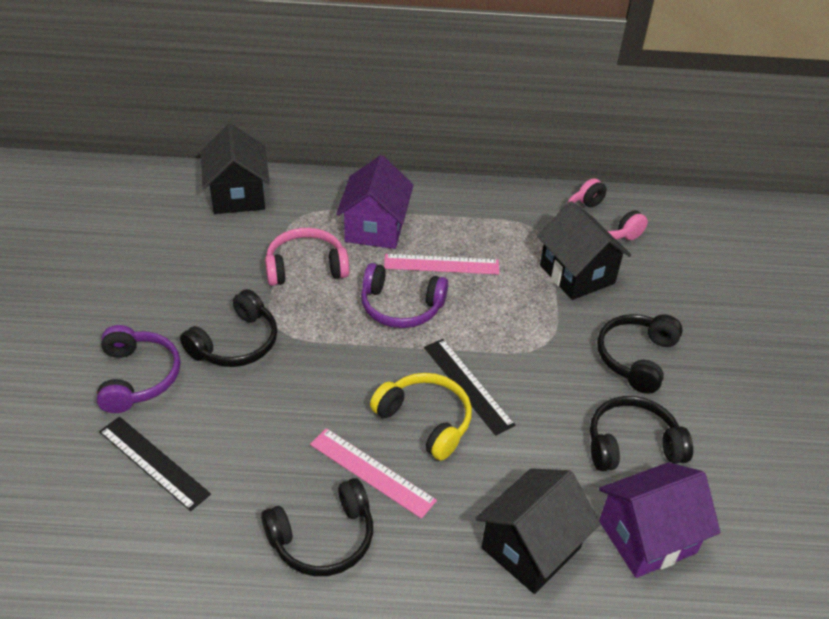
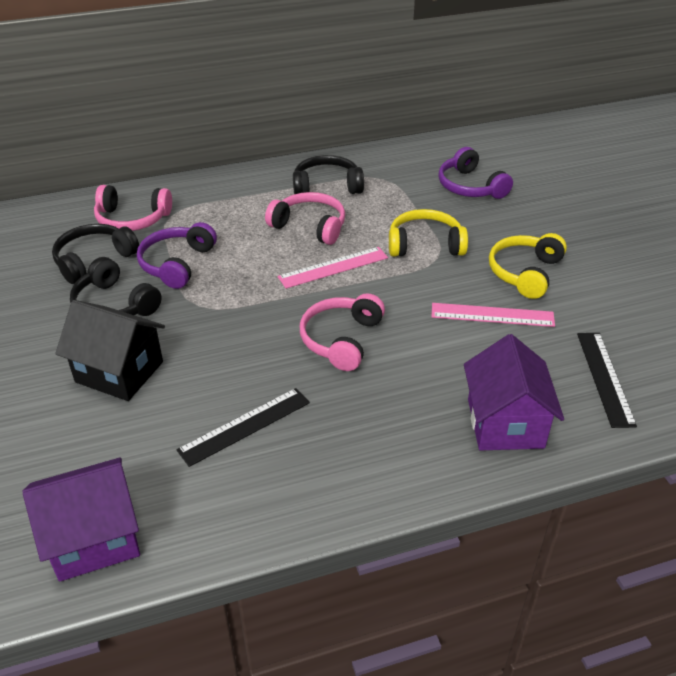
black headphones: 4 -> 3
black house: 3 -> 1
pink headphones: 2 -> 3
yellow headphones: 1 -> 2

